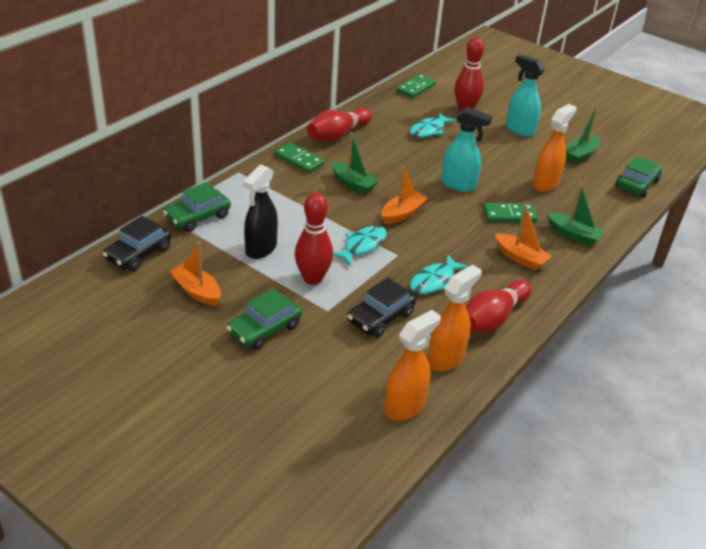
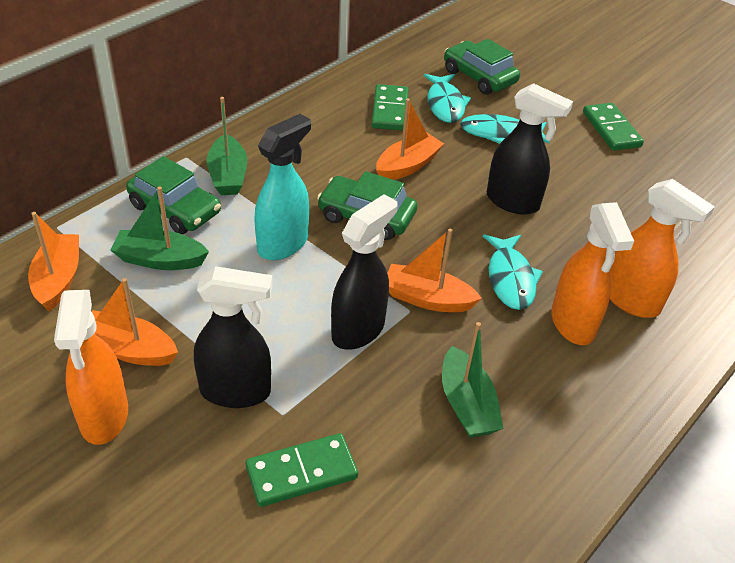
black car: 2 -> 0
black spray bottle: 1 -> 3
orange boat: 3 -> 4
red bowling pin: 4 -> 0
turquoise spray bottle: 2 -> 1

